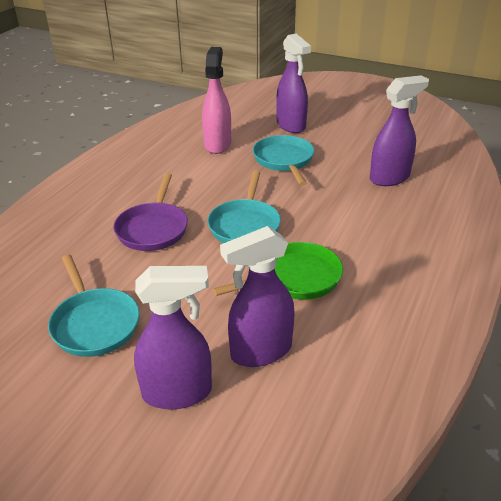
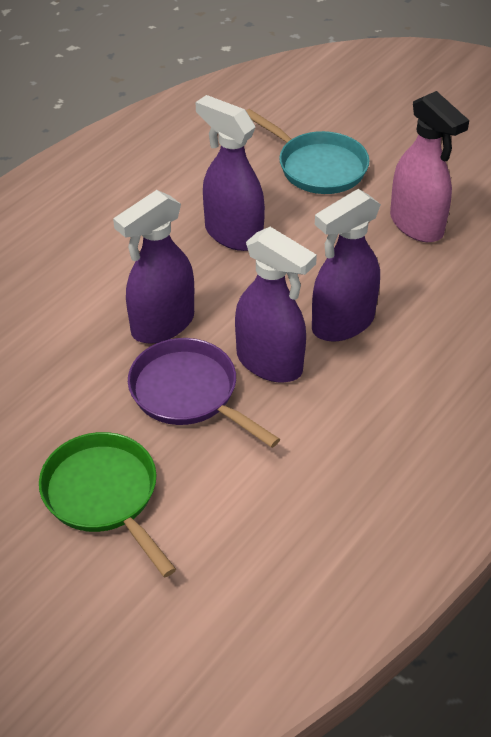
turquoise pan: 3 -> 1

